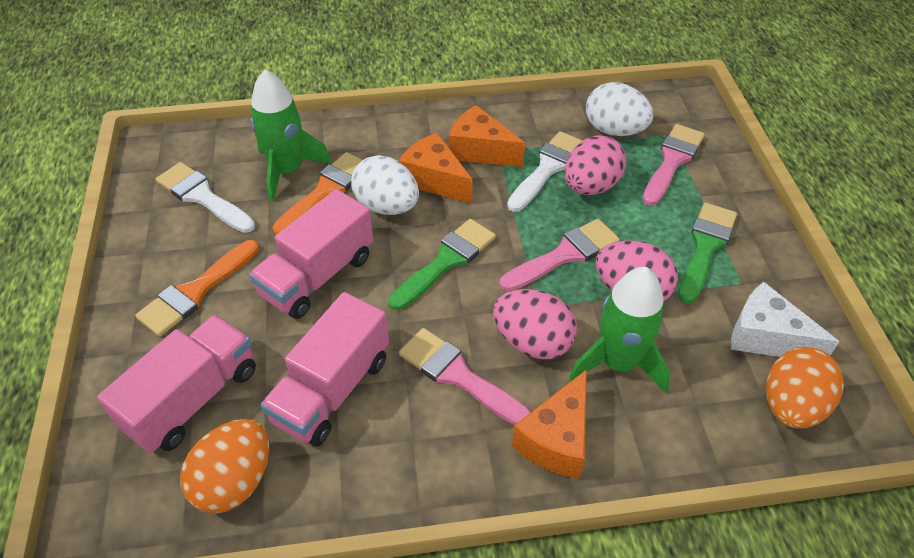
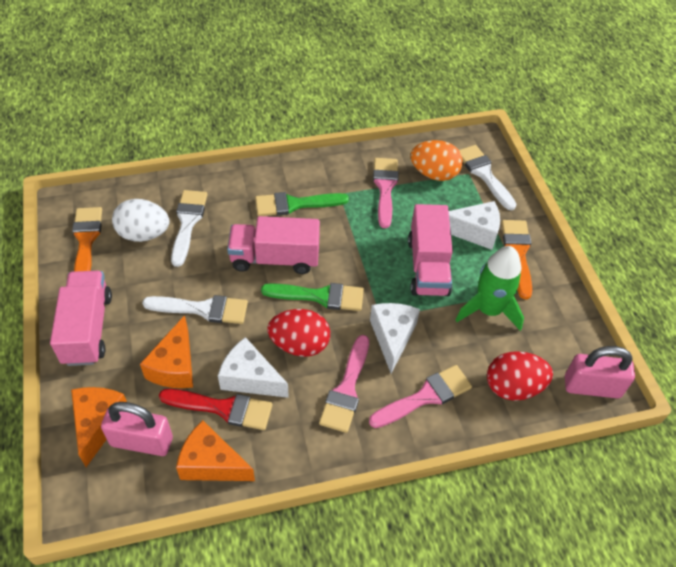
green rocket: 2 -> 1
orange egg: 2 -> 1
pink egg: 3 -> 0
pink padlock: 0 -> 2
red brush: 0 -> 1
red egg: 0 -> 2
white brush: 2 -> 3
white cheese: 1 -> 3
white egg: 2 -> 1

